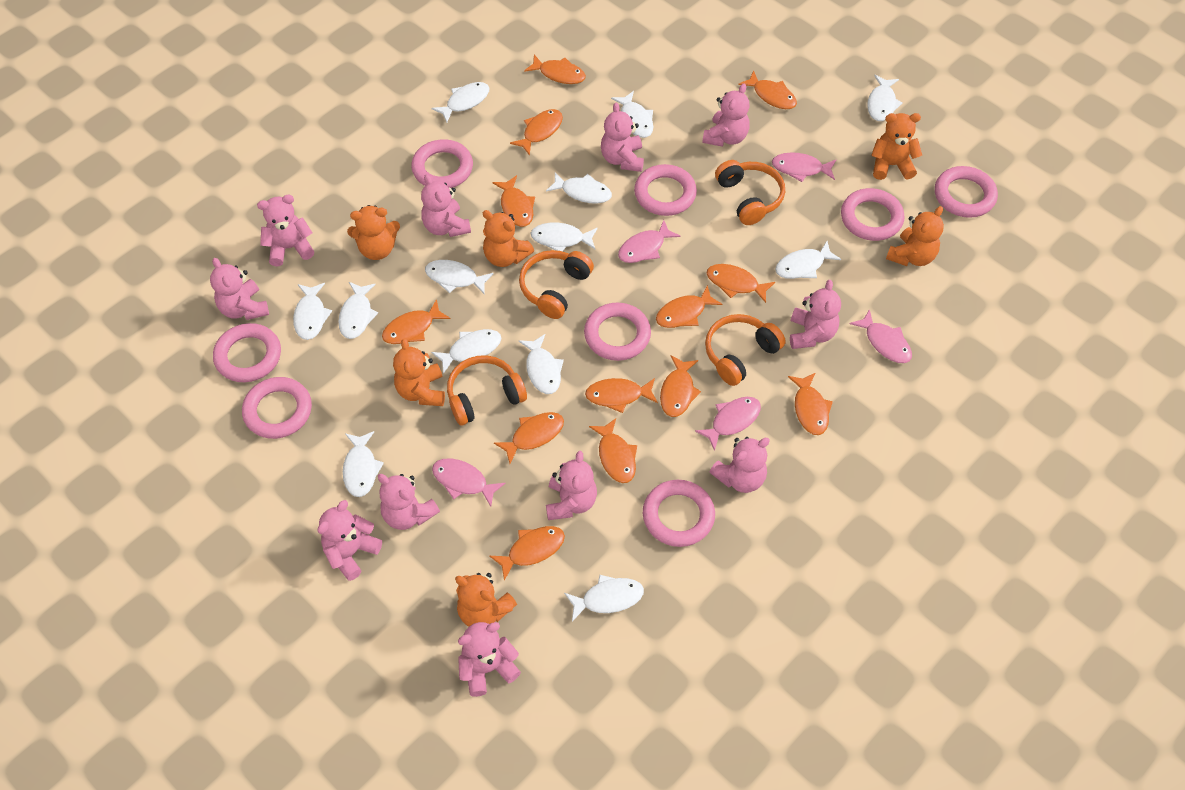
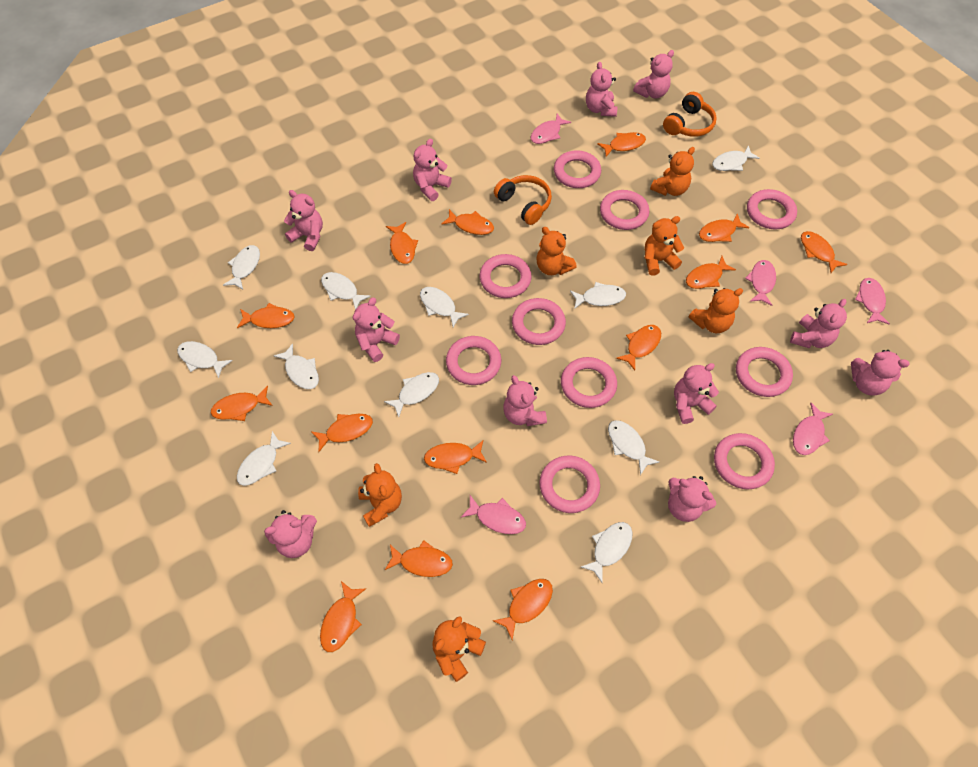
orange fish: 13 -> 14
orange headphones: 4 -> 2
pink ring: 8 -> 10
white fish: 13 -> 11

